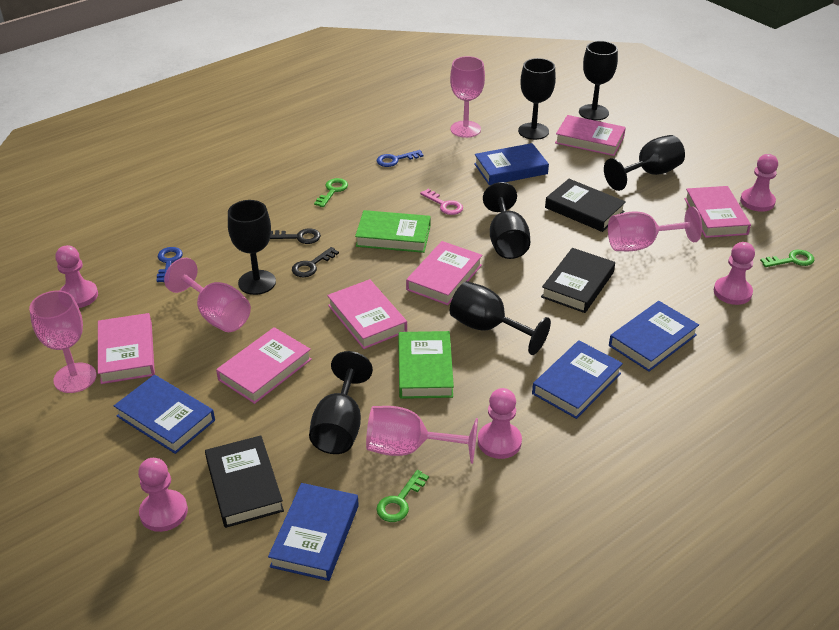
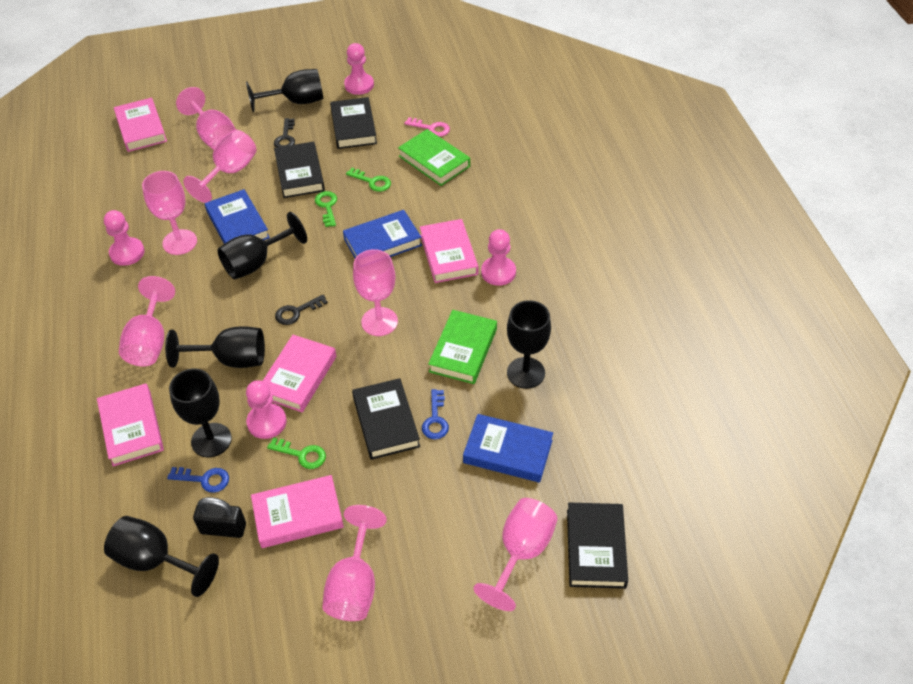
black book: 3 -> 4
black goblet: 7 -> 6
black padlock: 0 -> 1
blue book: 5 -> 3
pink book: 6 -> 5
pink goblet: 5 -> 7
pink pawn: 5 -> 4

